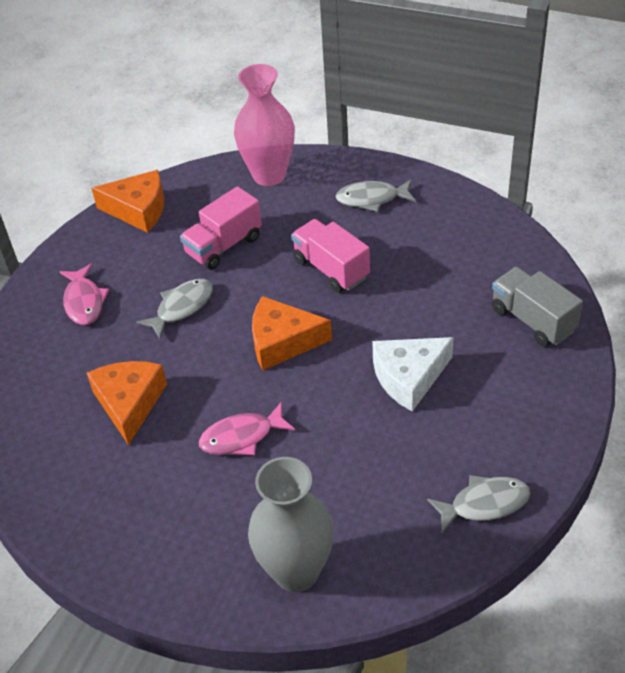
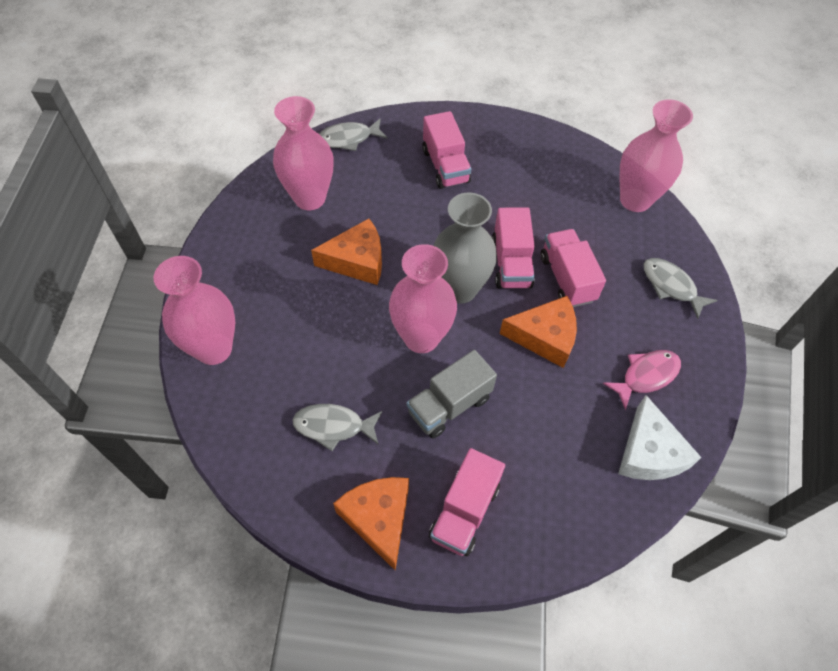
pink fish: 2 -> 1
pink truck: 2 -> 4
pink vase: 1 -> 4

